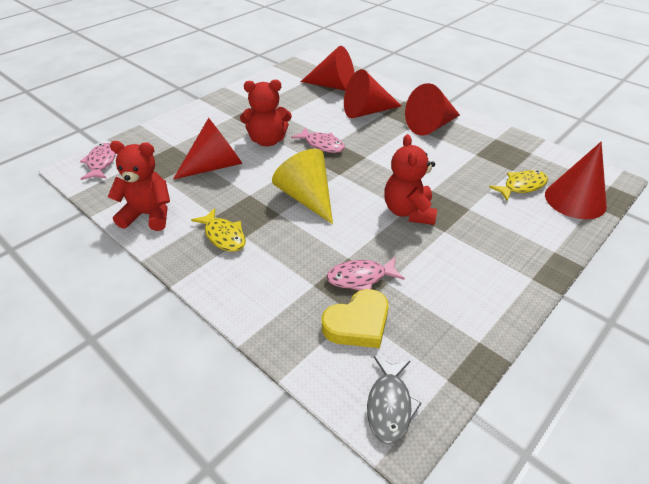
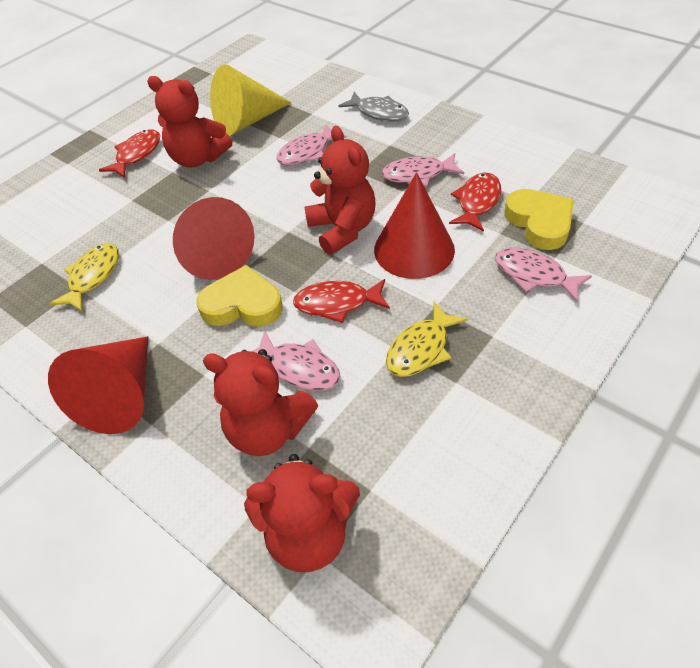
pink fish: 3 -> 4
red cone: 5 -> 3
red fish: 0 -> 3
red teddy bear: 3 -> 4
yellow heart: 1 -> 2

